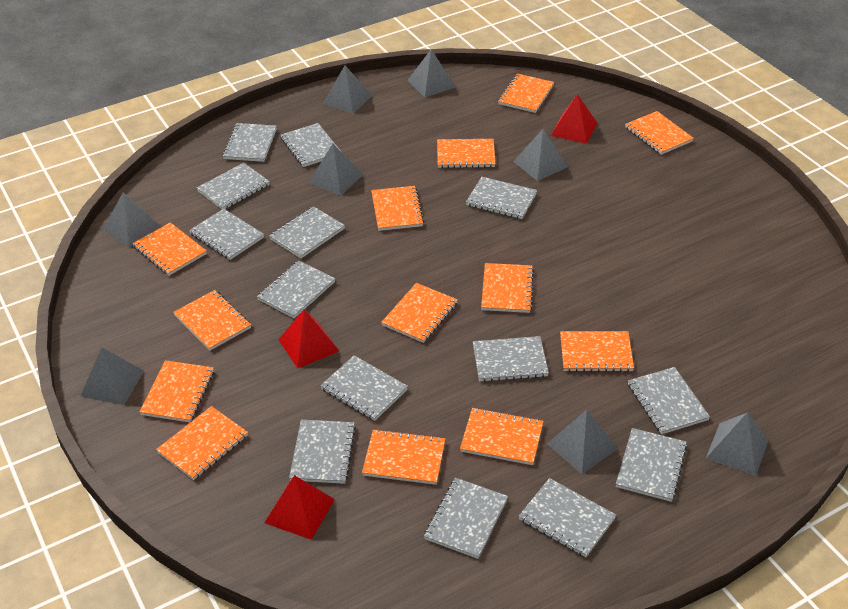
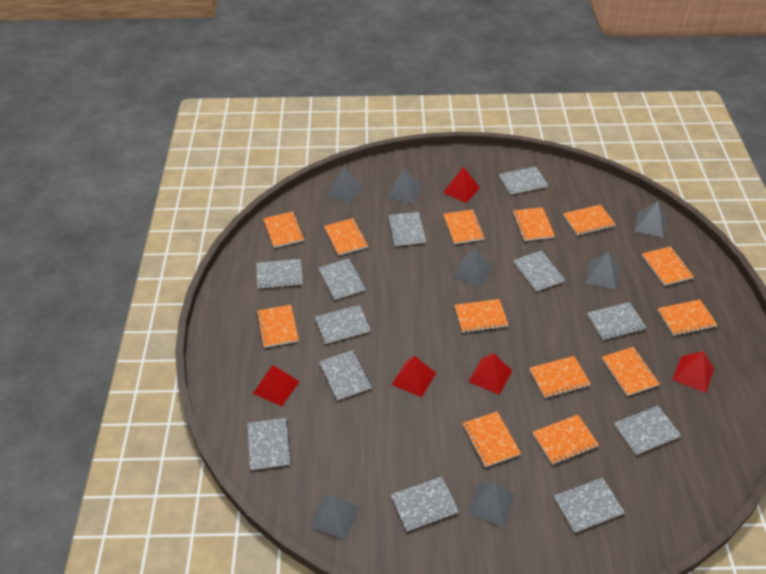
grey notebook: 14 -> 12
grey pyramid: 8 -> 7
red pyramid: 3 -> 5

